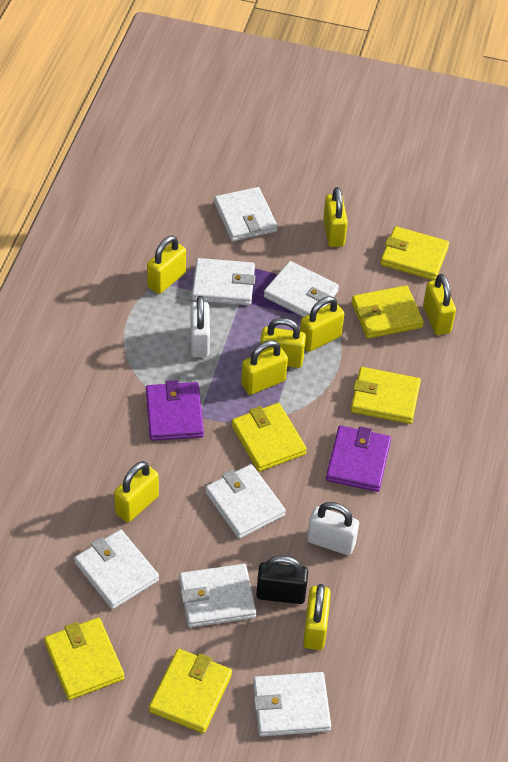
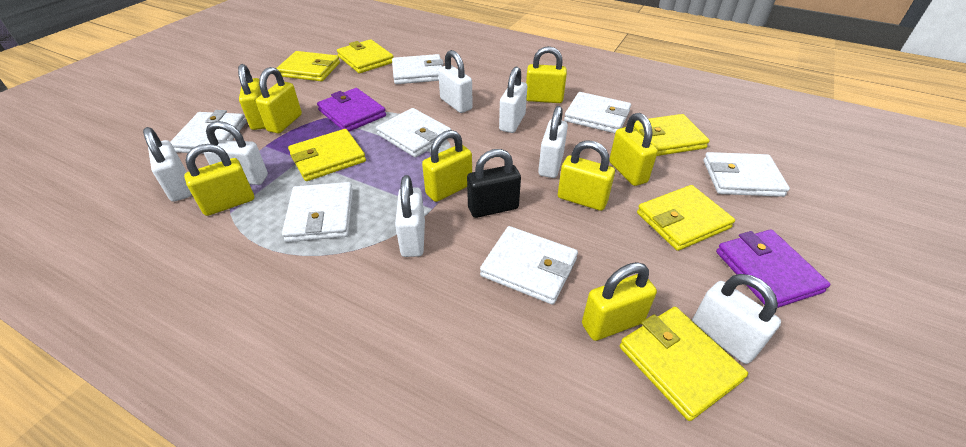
white padlock: 2 -> 7

